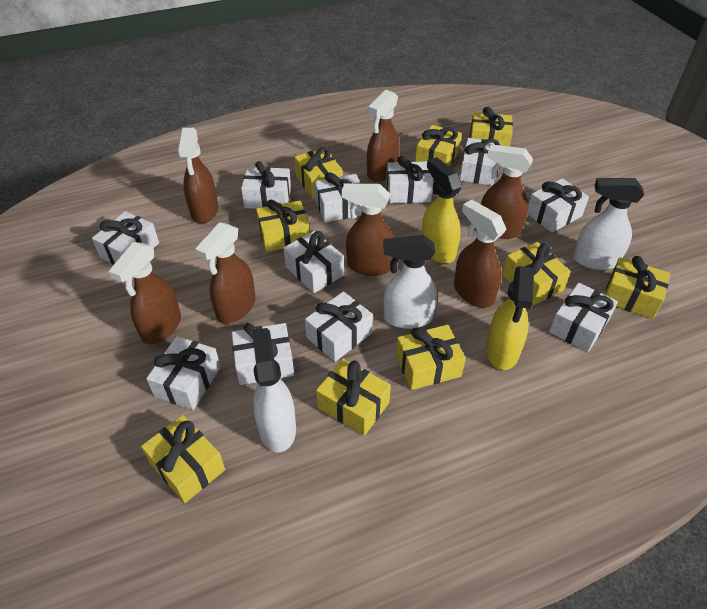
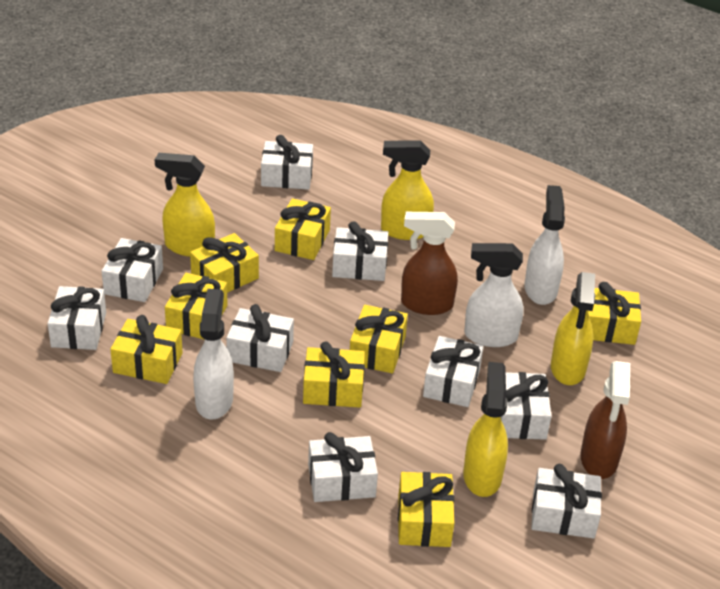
brown spray bottle: 7 -> 2
white gift: 11 -> 9
yellow gift: 9 -> 8
yellow spray bottle: 2 -> 4

